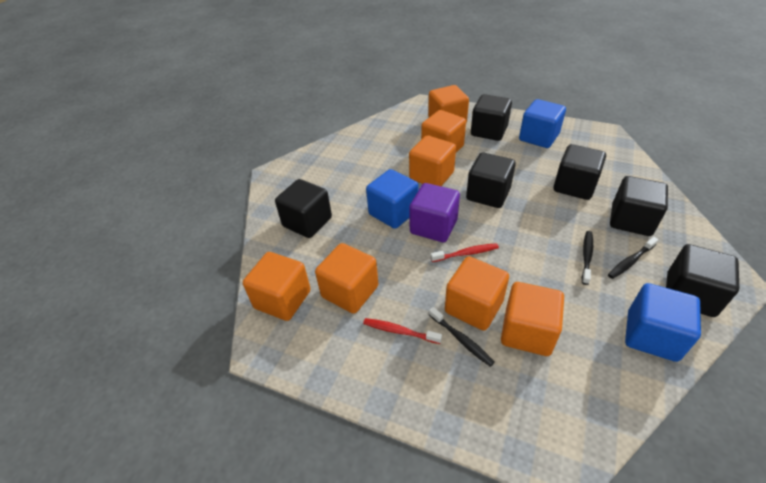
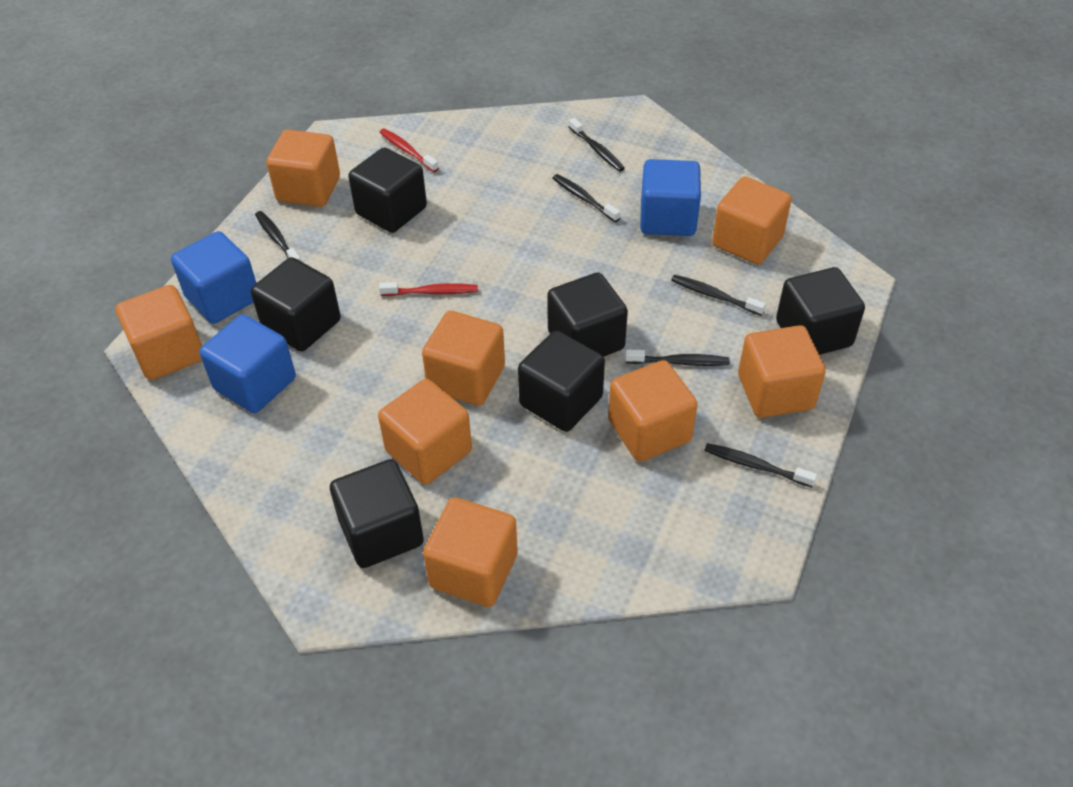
black toothbrush: 3 -> 6
orange cube: 7 -> 8
purple cube: 1 -> 0

